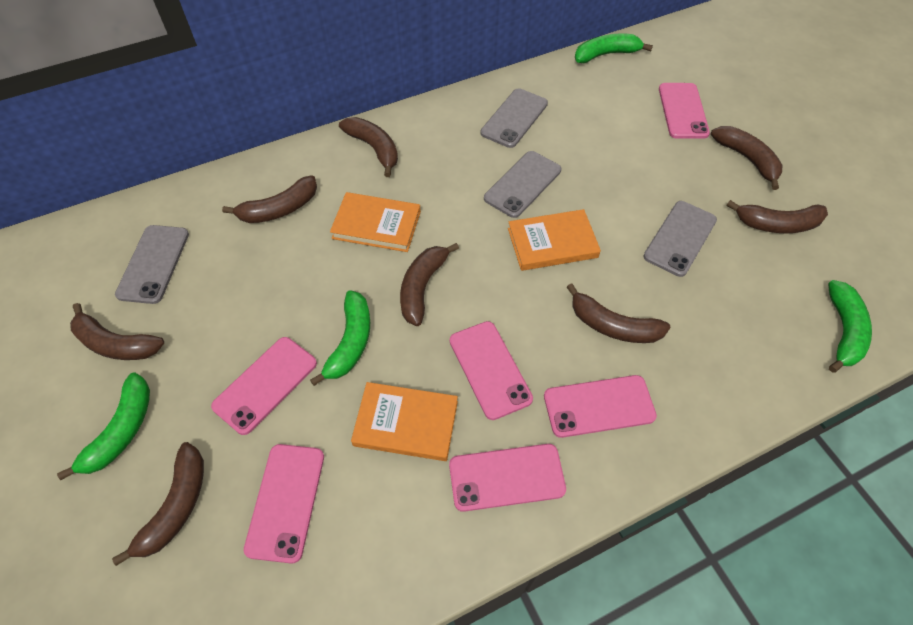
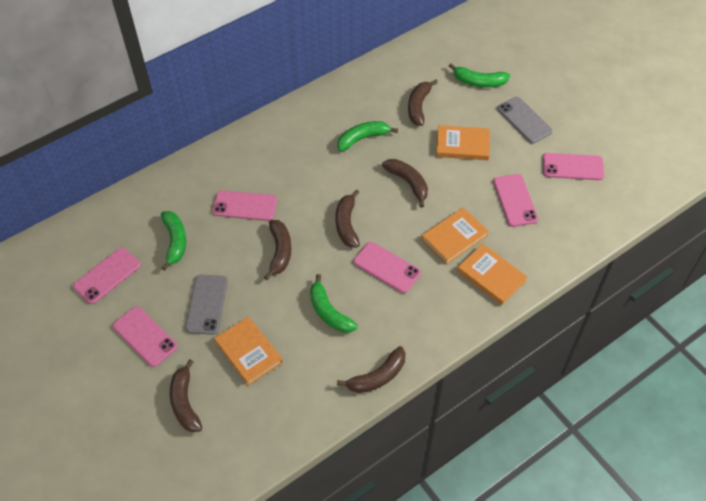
brown banana: 8 -> 6
grey phone: 4 -> 2
orange book: 3 -> 4

